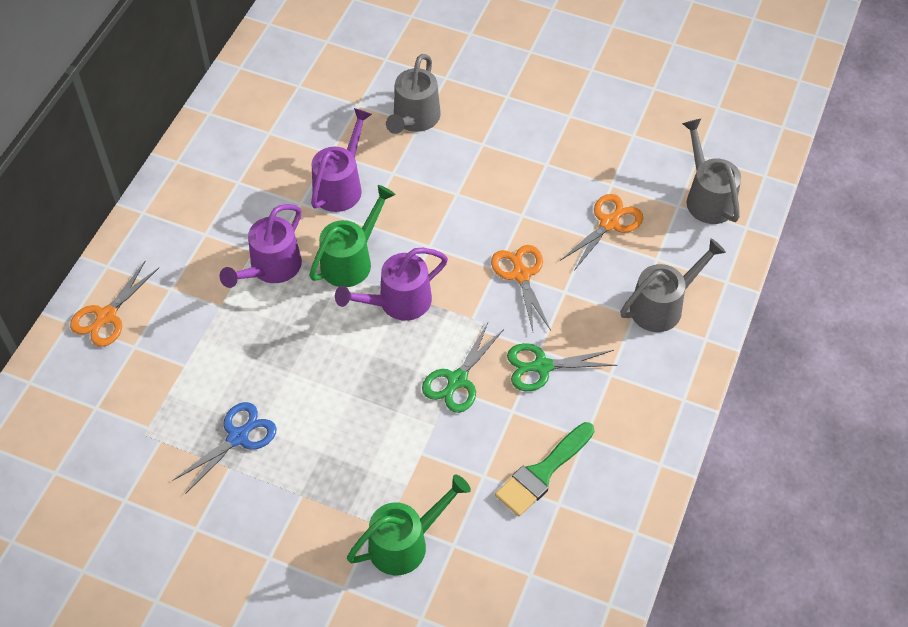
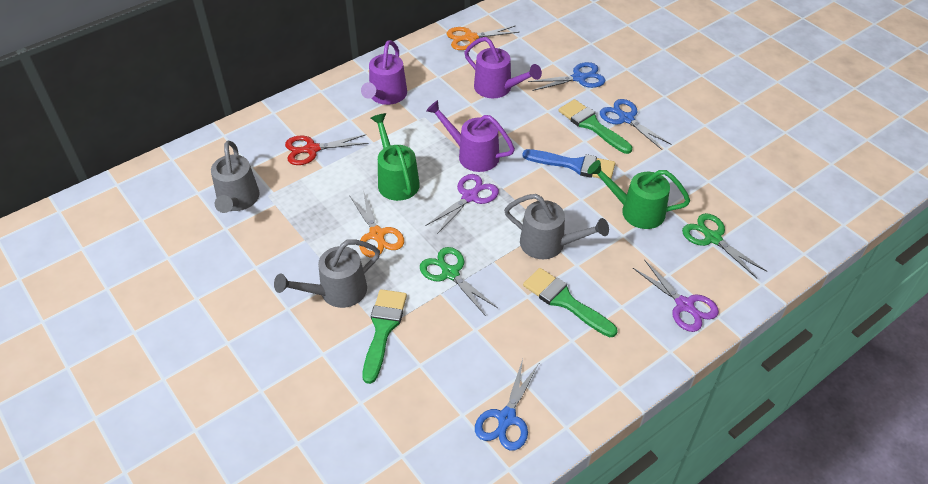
blue brush: 0 -> 1
blue scissors: 1 -> 3
green brush: 1 -> 3
orange scissors: 3 -> 2
purple scissors: 0 -> 2
red scissors: 0 -> 1

